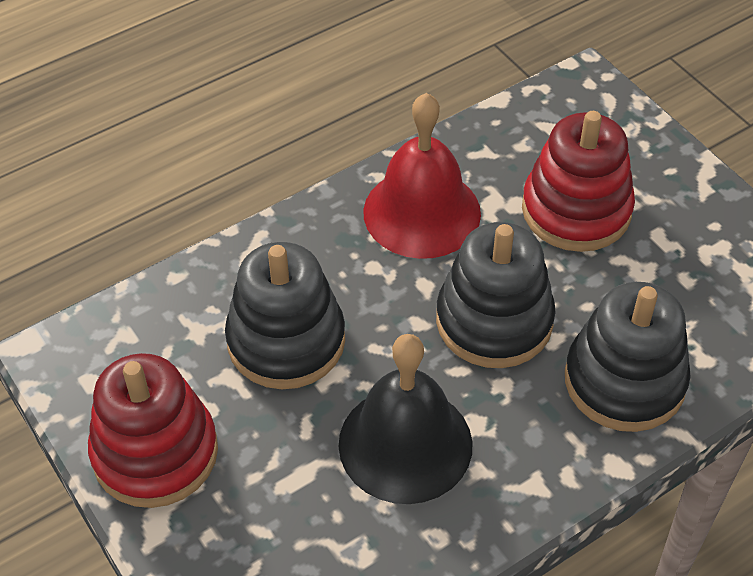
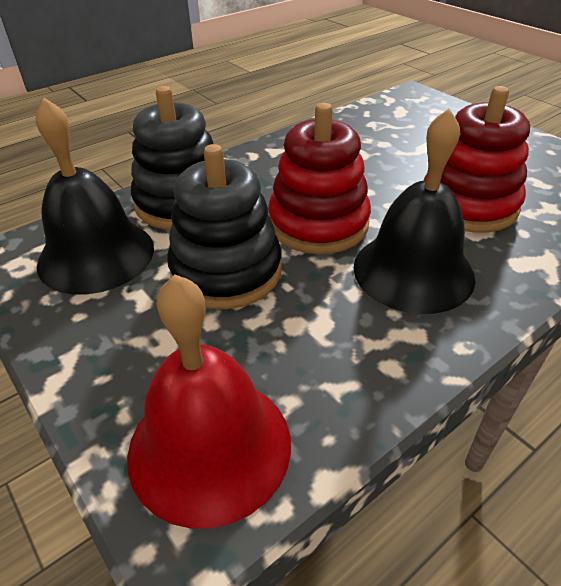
black bell: 1 -> 2
black stacking toy: 3 -> 2

